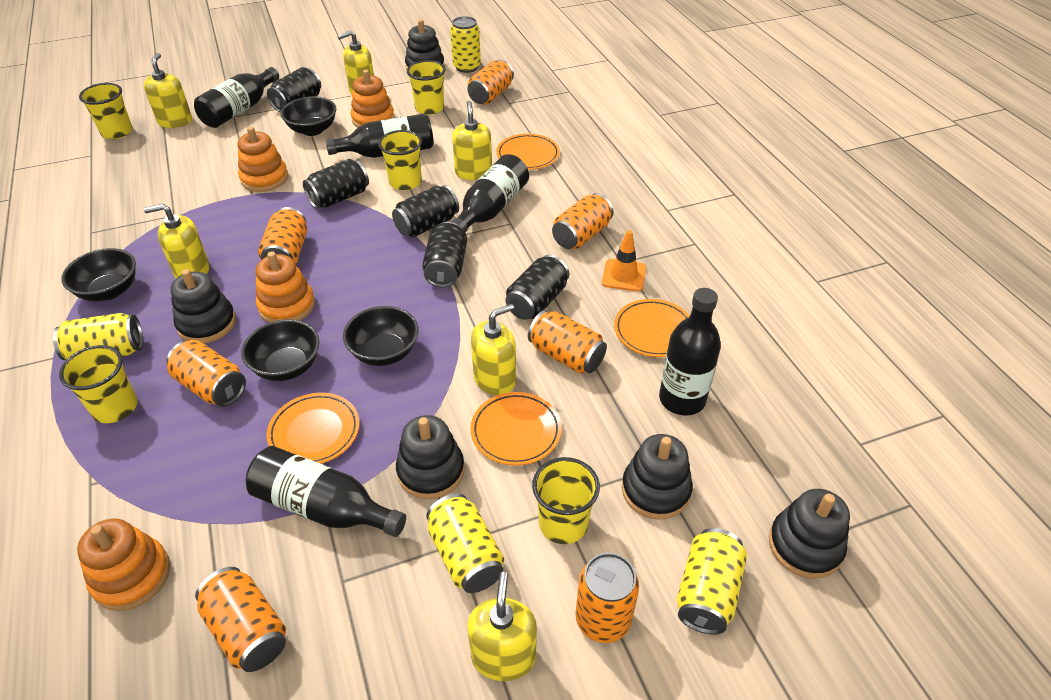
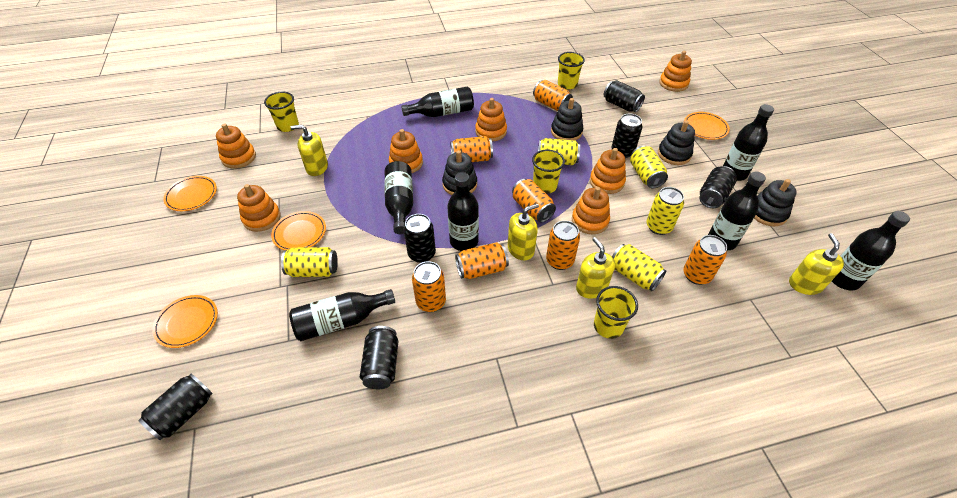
black bottle: 5 -> 7
black bowl: 4 -> 0
black can: 5 -> 6
black stacking toy: 5 -> 4
orange stacking toy: 4 -> 7
orange traffic cone: 1 -> 0
yellow can: 4 -> 5
yellow cup: 5 -> 4
yellow soap dispenser: 6 -> 4

